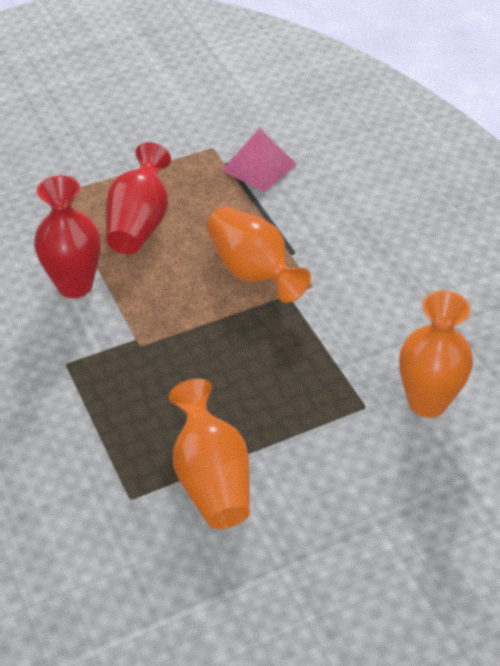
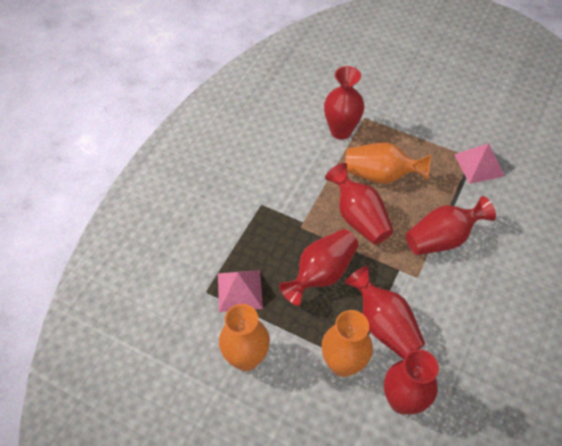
pink pyramid: 1 -> 2
red vase: 2 -> 6

